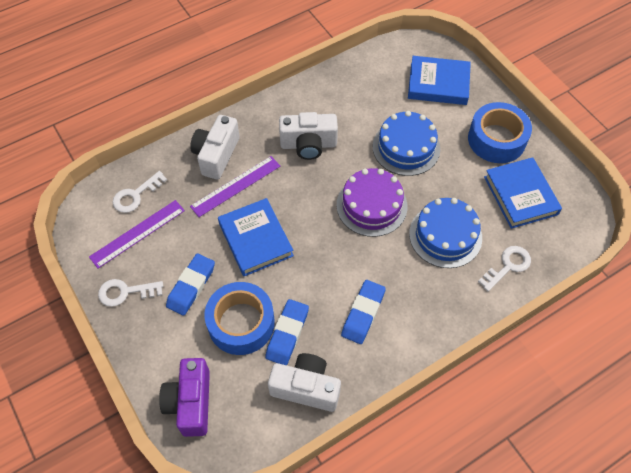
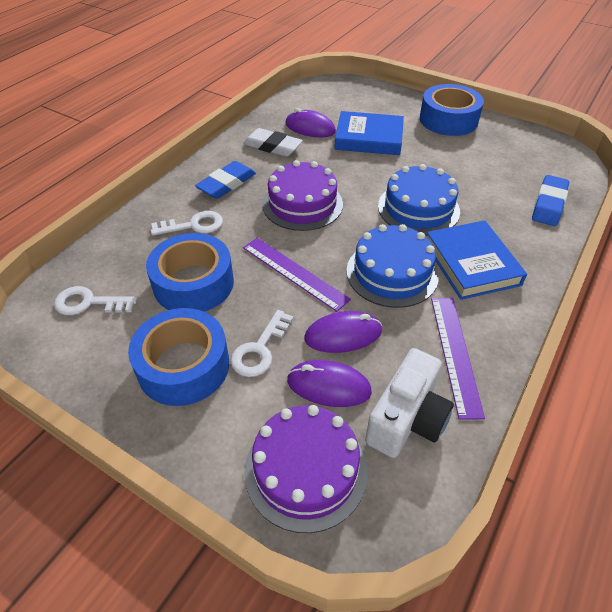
blue book: 3 -> 2
blue eraser: 3 -> 2
blue tape: 2 -> 3
purple cake: 1 -> 2
purple camera: 1 -> 0
purple mouse: 0 -> 3
white camera: 3 -> 1
white eraser: 0 -> 1

